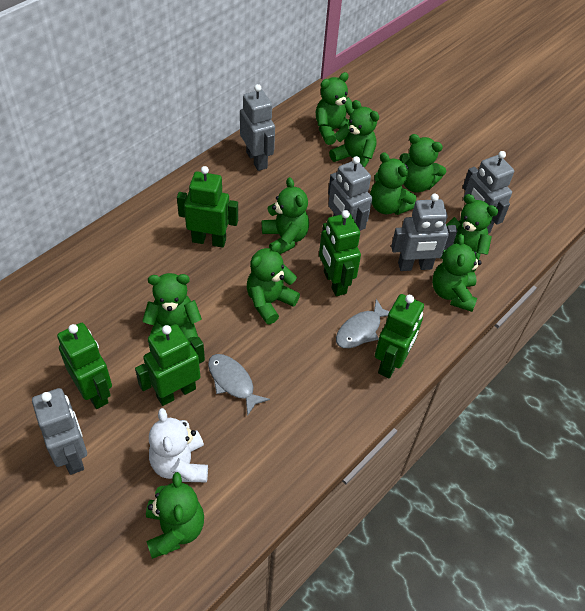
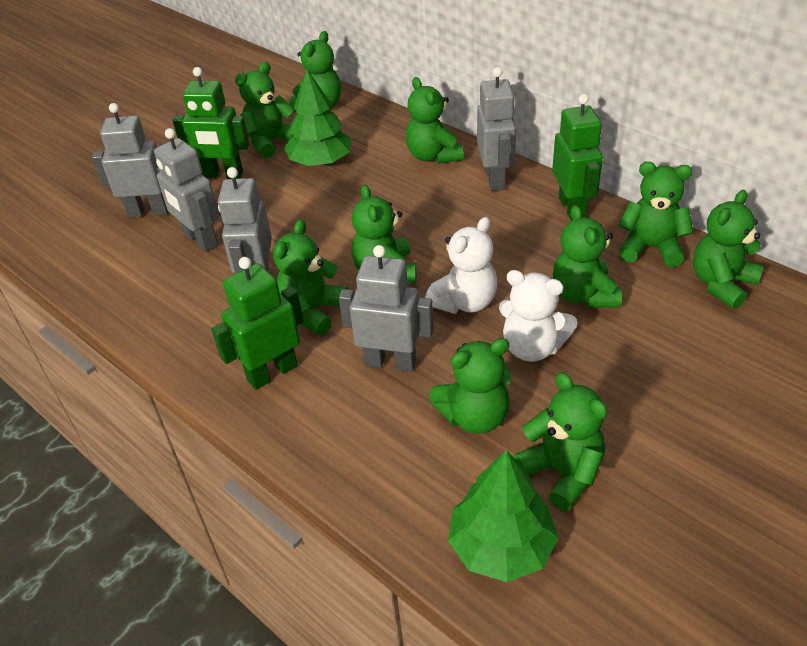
green robot: 5 -> 3
green tree: 0 -> 2
grey fish: 2 -> 0
white teddy bear: 1 -> 2

